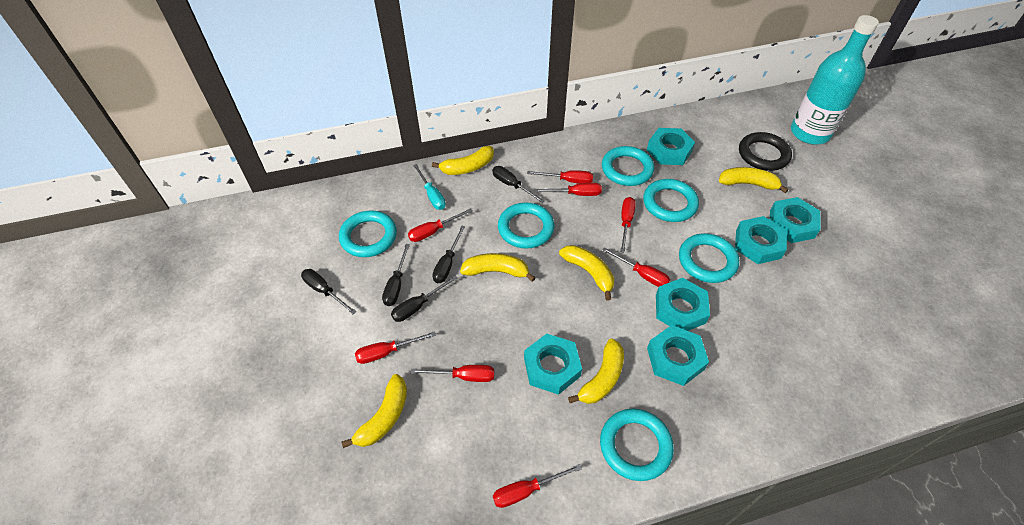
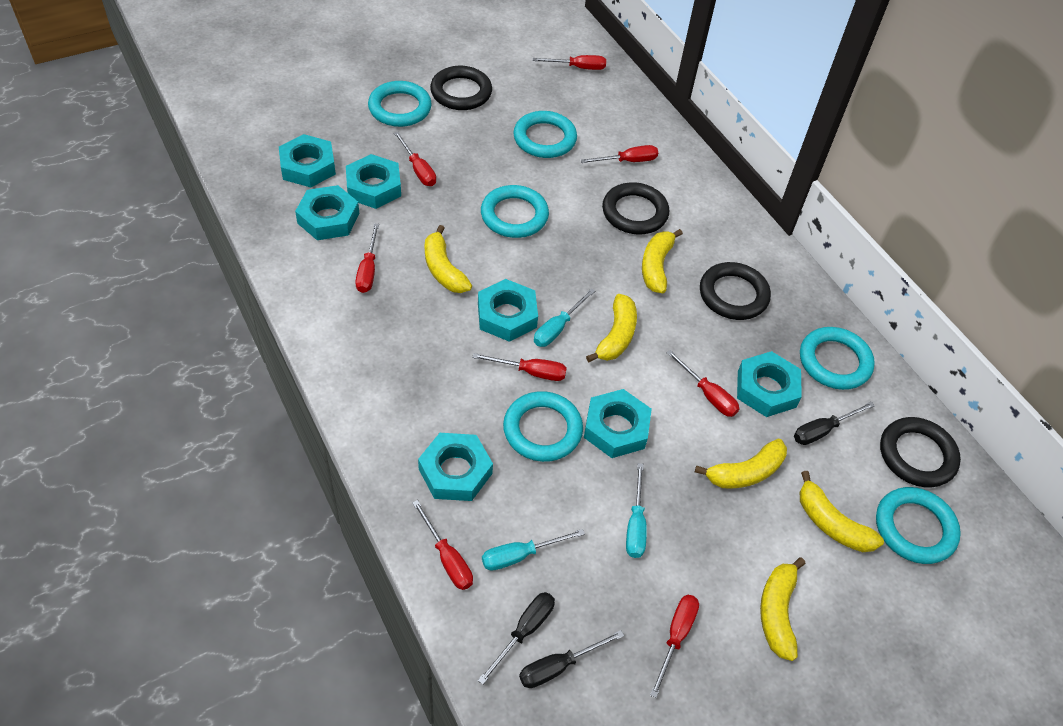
black ring: 1 -> 4
black screwdriver: 5 -> 3
turquoise bottle: 1 -> 0
turquoise nut: 6 -> 7
turquoise screwdriver: 1 -> 3

